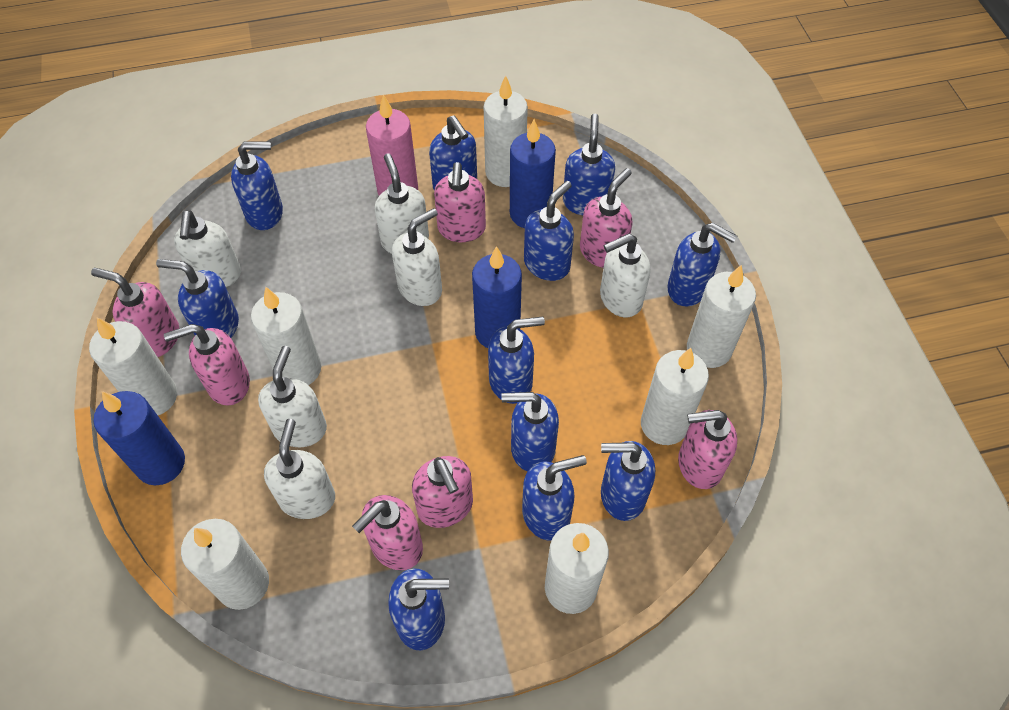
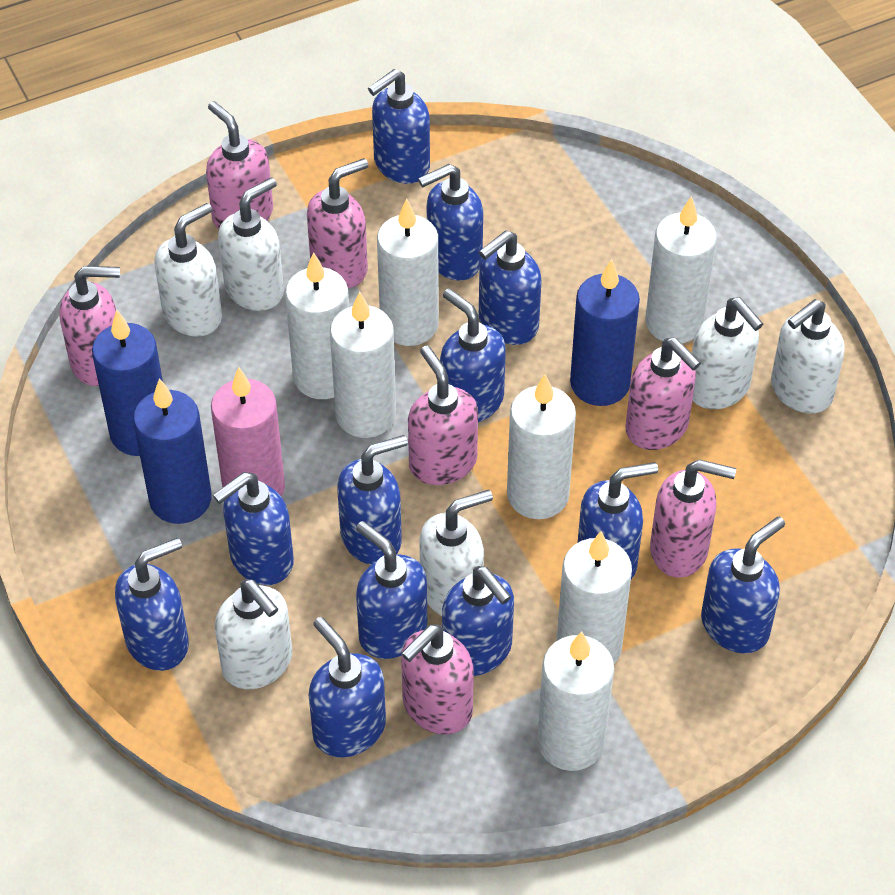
blue soap dispenser: 11 -> 12

